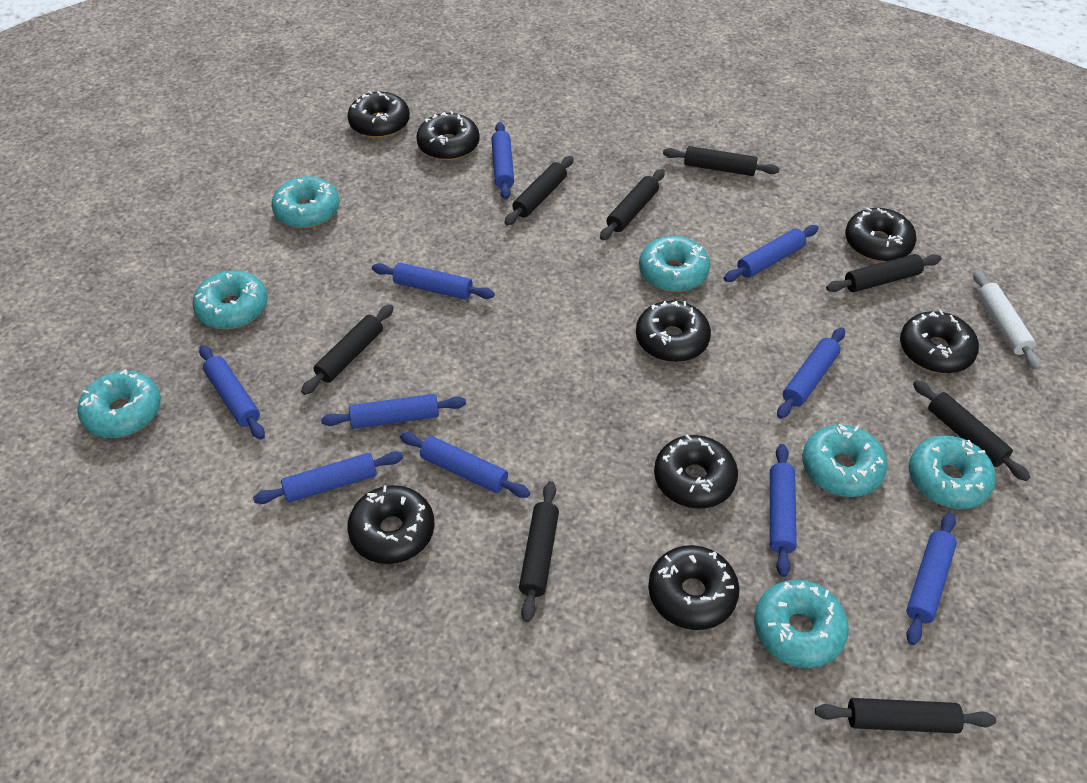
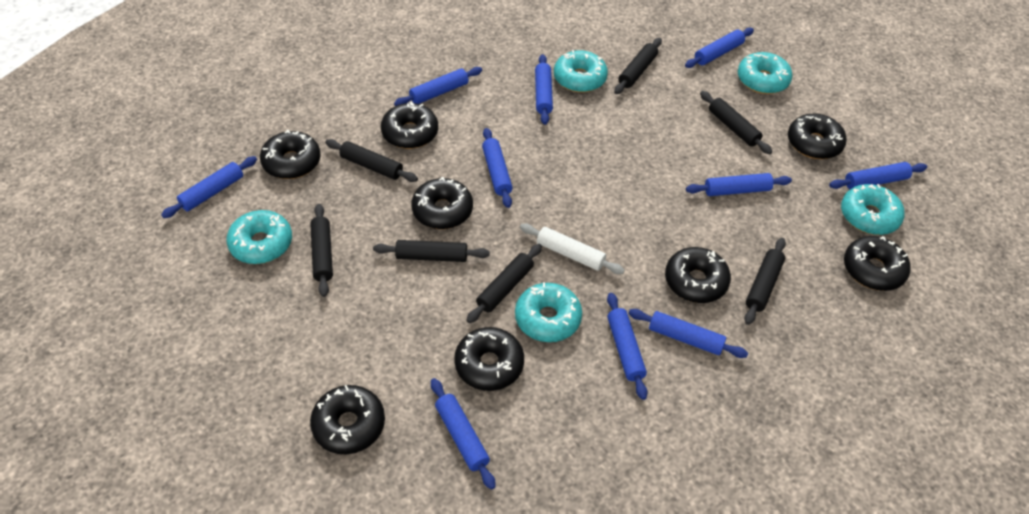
black rolling pin: 8 -> 7
turquoise donut: 7 -> 5

